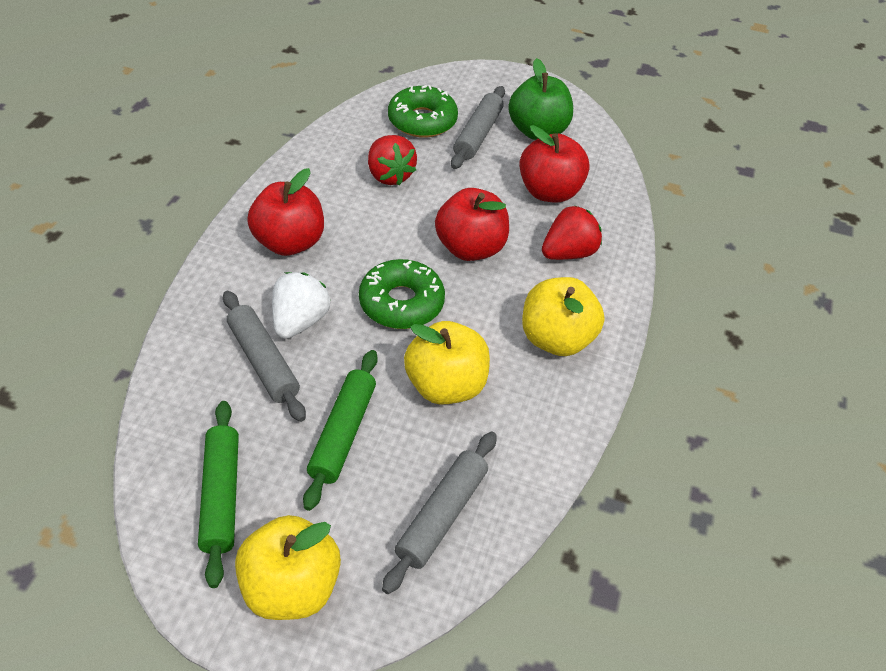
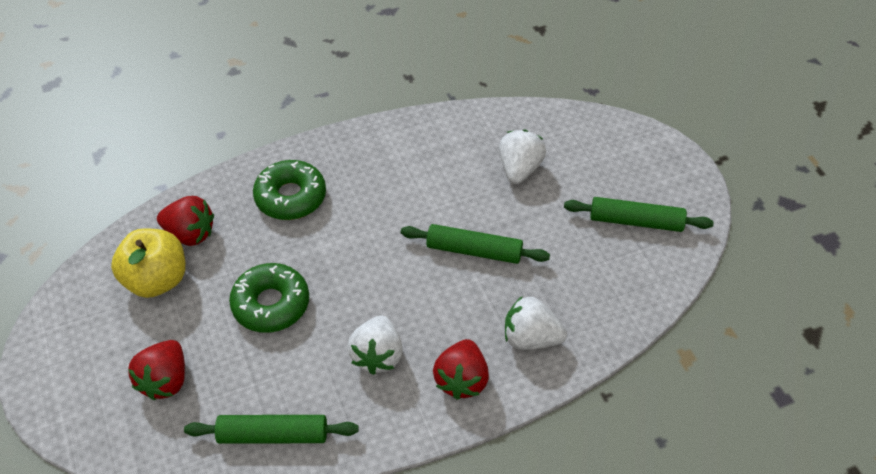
green apple: 1 -> 0
green rolling pin: 2 -> 3
grey rolling pin: 3 -> 0
red apple: 3 -> 0
red strawberry: 2 -> 3
white strawberry: 1 -> 3
yellow apple: 3 -> 1

